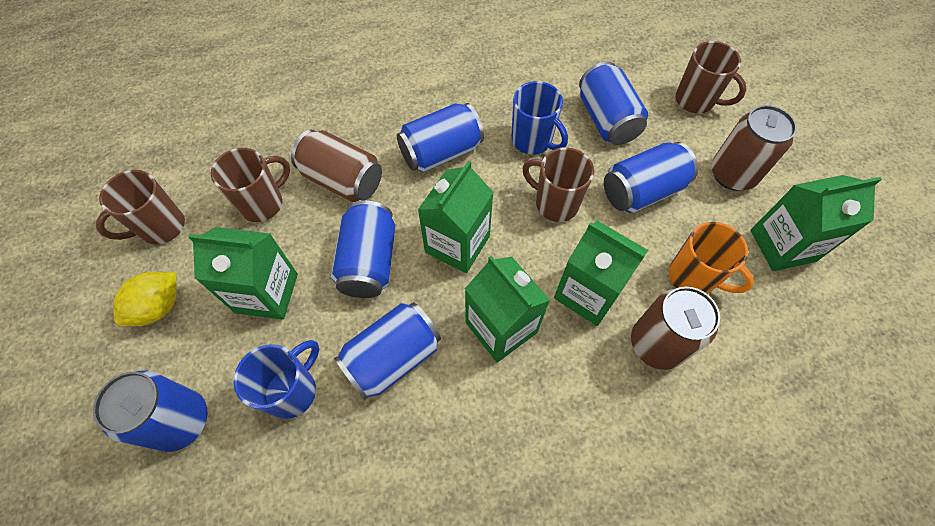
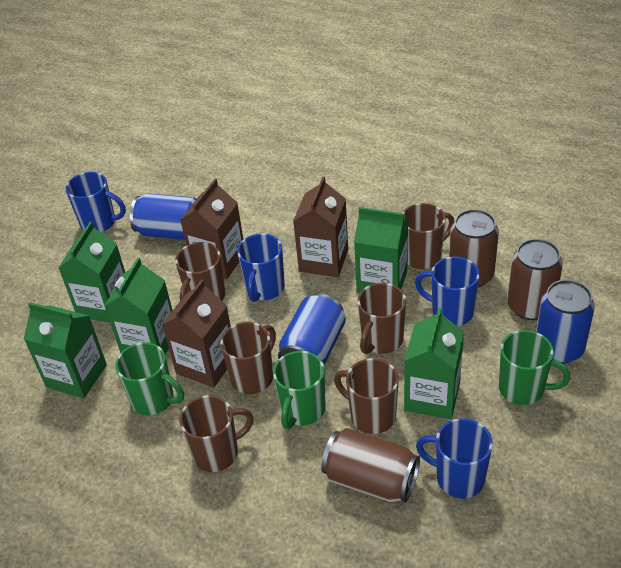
blue can: 6 -> 3
blue mug: 2 -> 4
brown carton: 0 -> 3
brown mug: 4 -> 6
green mug: 0 -> 3
orange mug: 1 -> 0
yellow lemon: 1 -> 0

